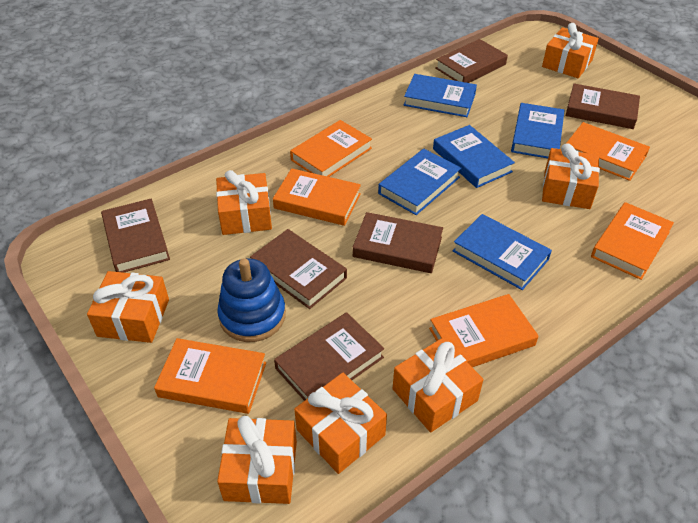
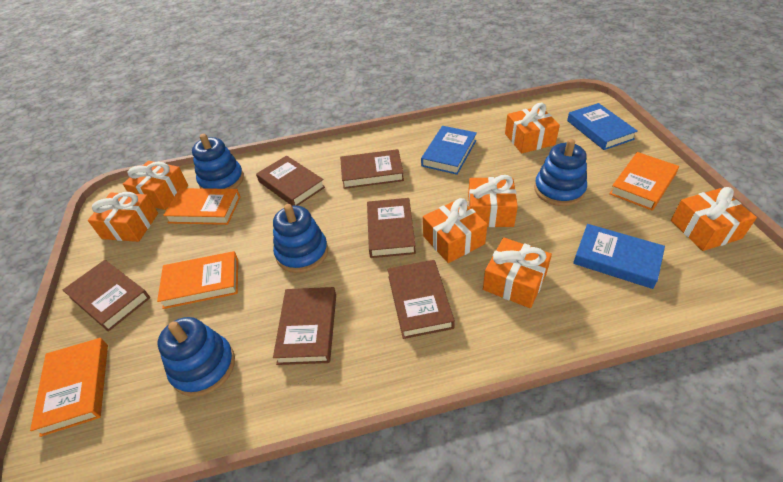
blue book: 5 -> 3
blue stacking toy: 1 -> 4
orange book: 6 -> 4

